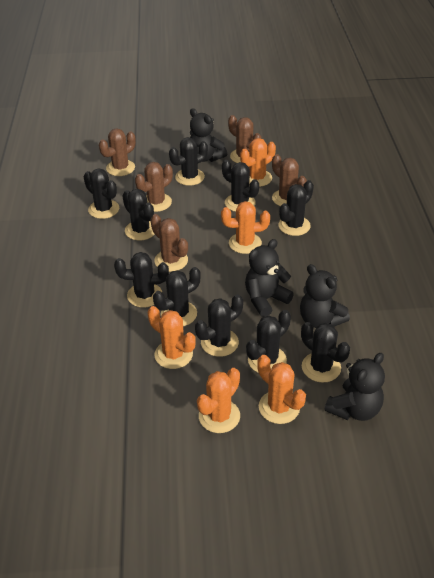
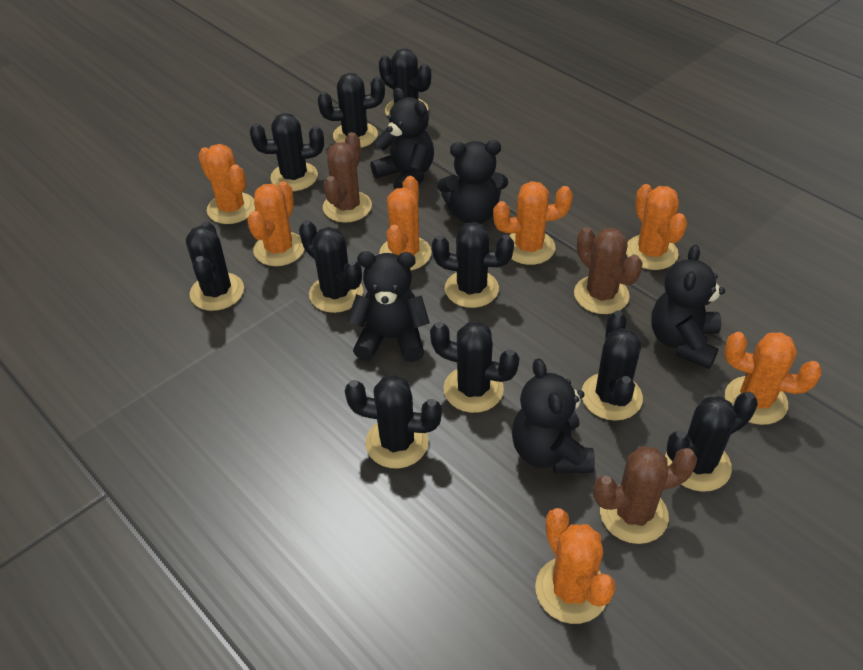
black teddy bear: 4 -> 5
brown cactus: 5 -> 3
orange cactus: 5 -> 7

